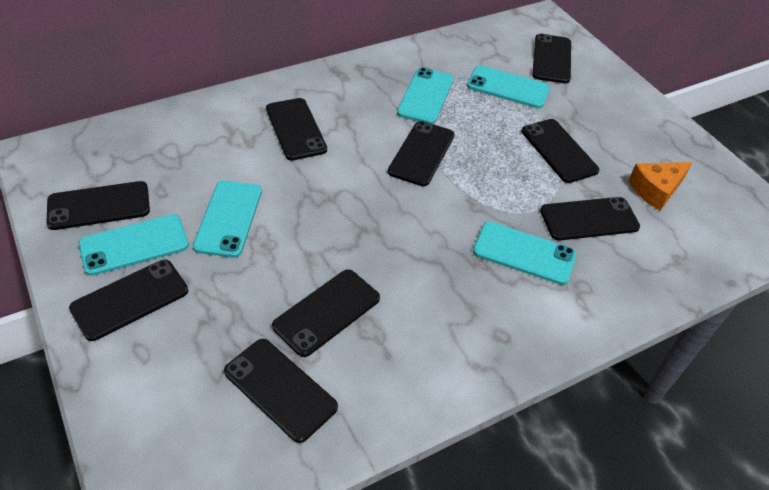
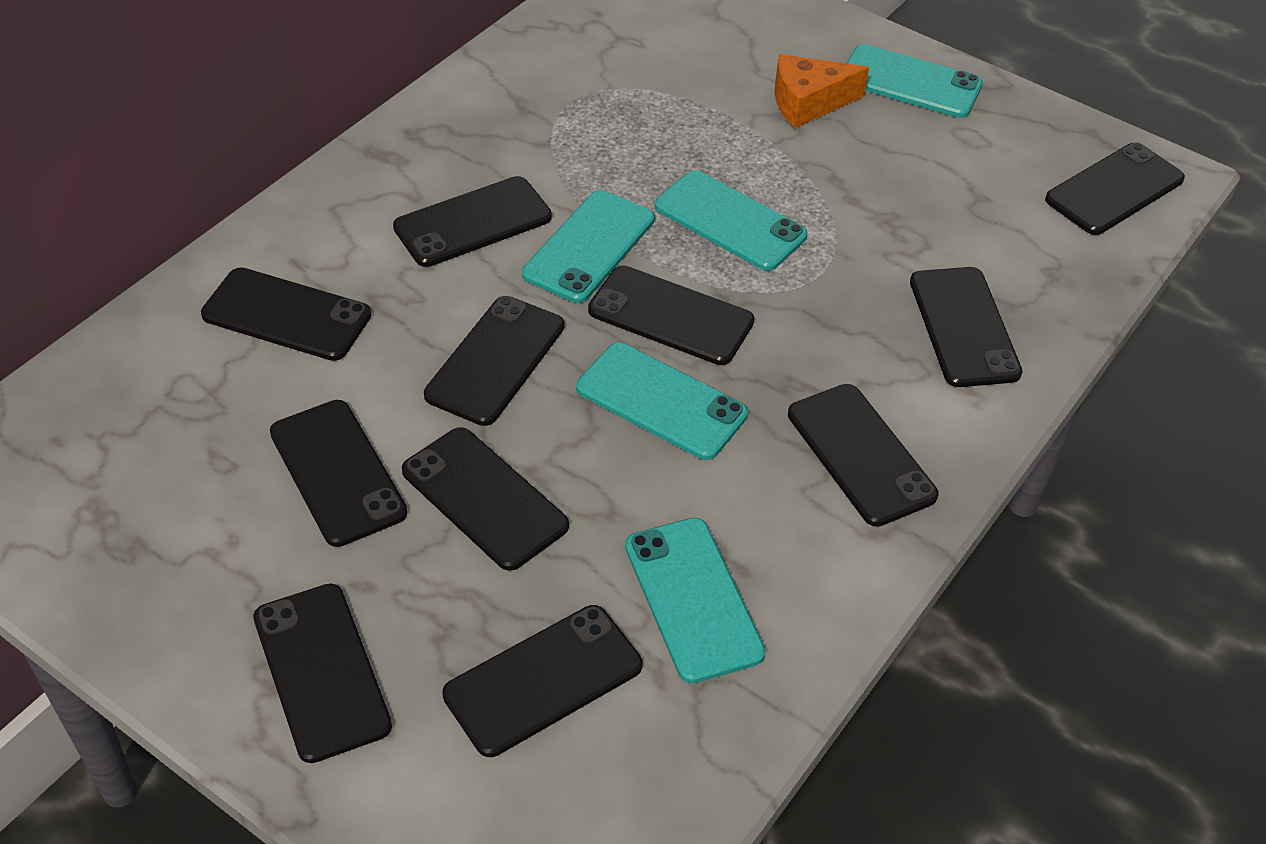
black phone: 9 -> 11

